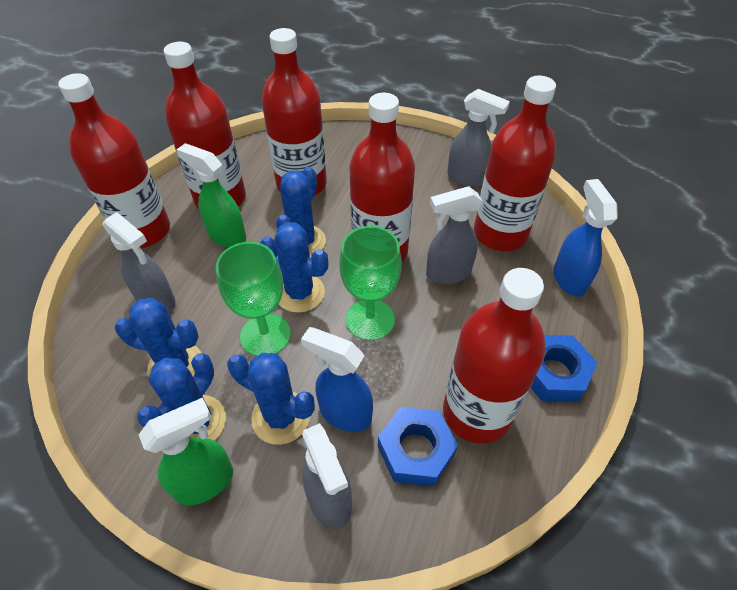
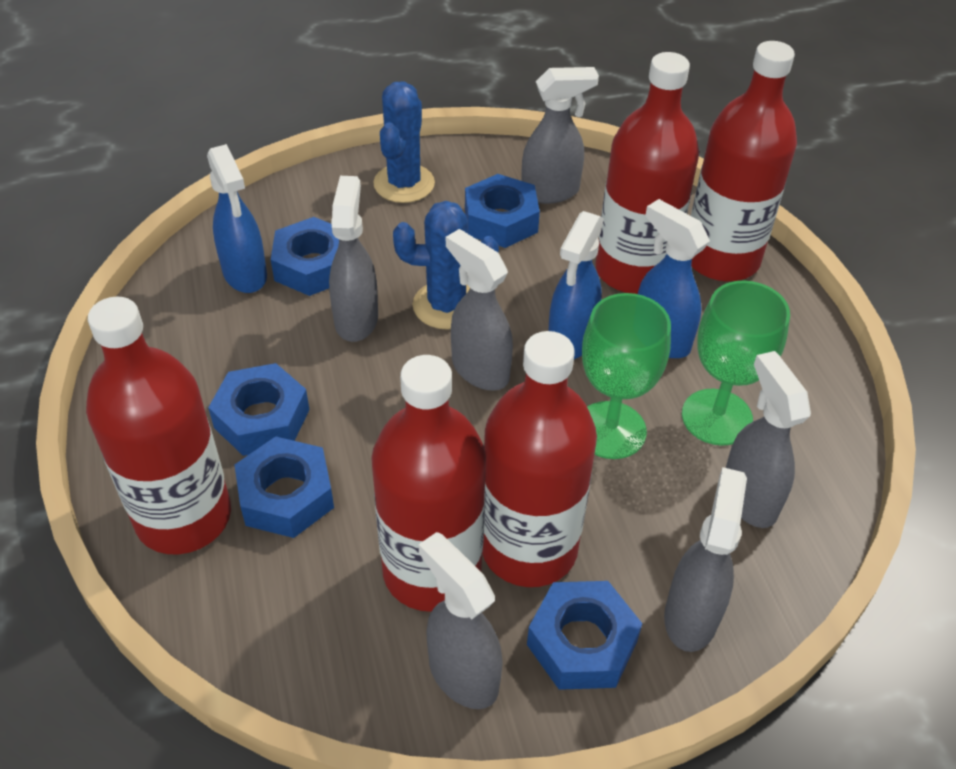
blue cactus: 5 -> 2
blue nut: 2 -> 5
blue spray bottle: 2 -> 3
green spray bottle: 2 -> 0
grey spray bottle: 4 -> 6
red bottle: 6 -> 5

